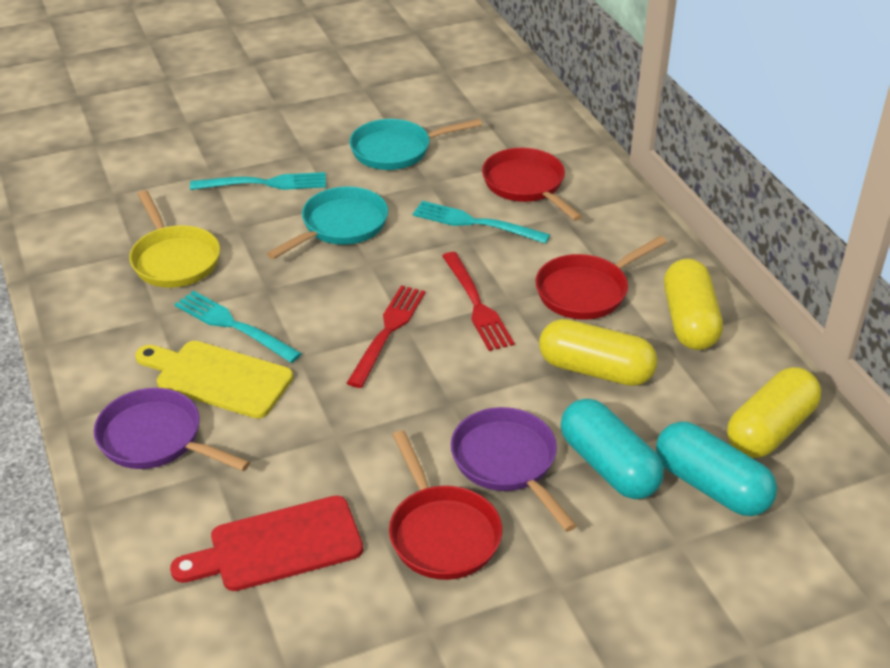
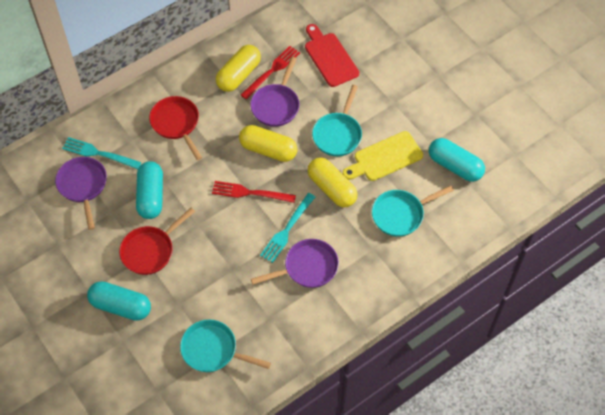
purple pan: 2 -> 3
red pan: 3 -> 2
turquoise capsule: 2 -> 3
turquoise fork: 3 -> 2
turquoise pan: 2 -> 3
yellow pan: 1 -> 0

